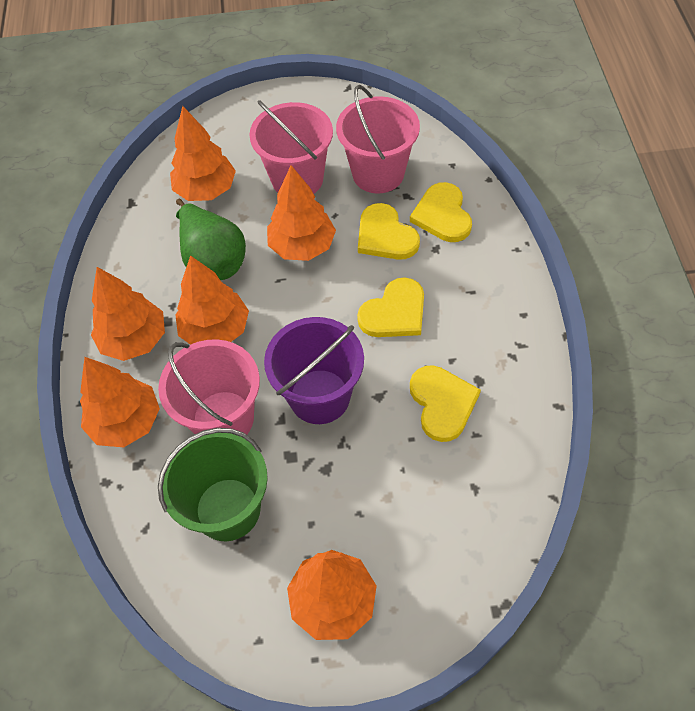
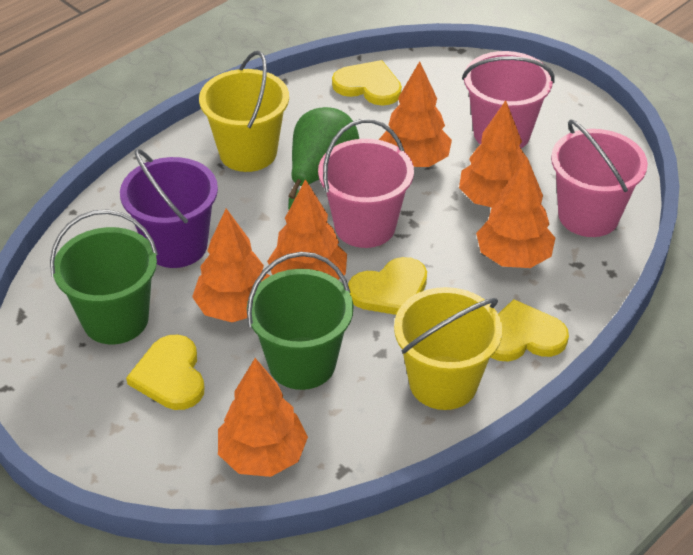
green bucket: 1 -> 2
yellow bucket: 0 -> 2

